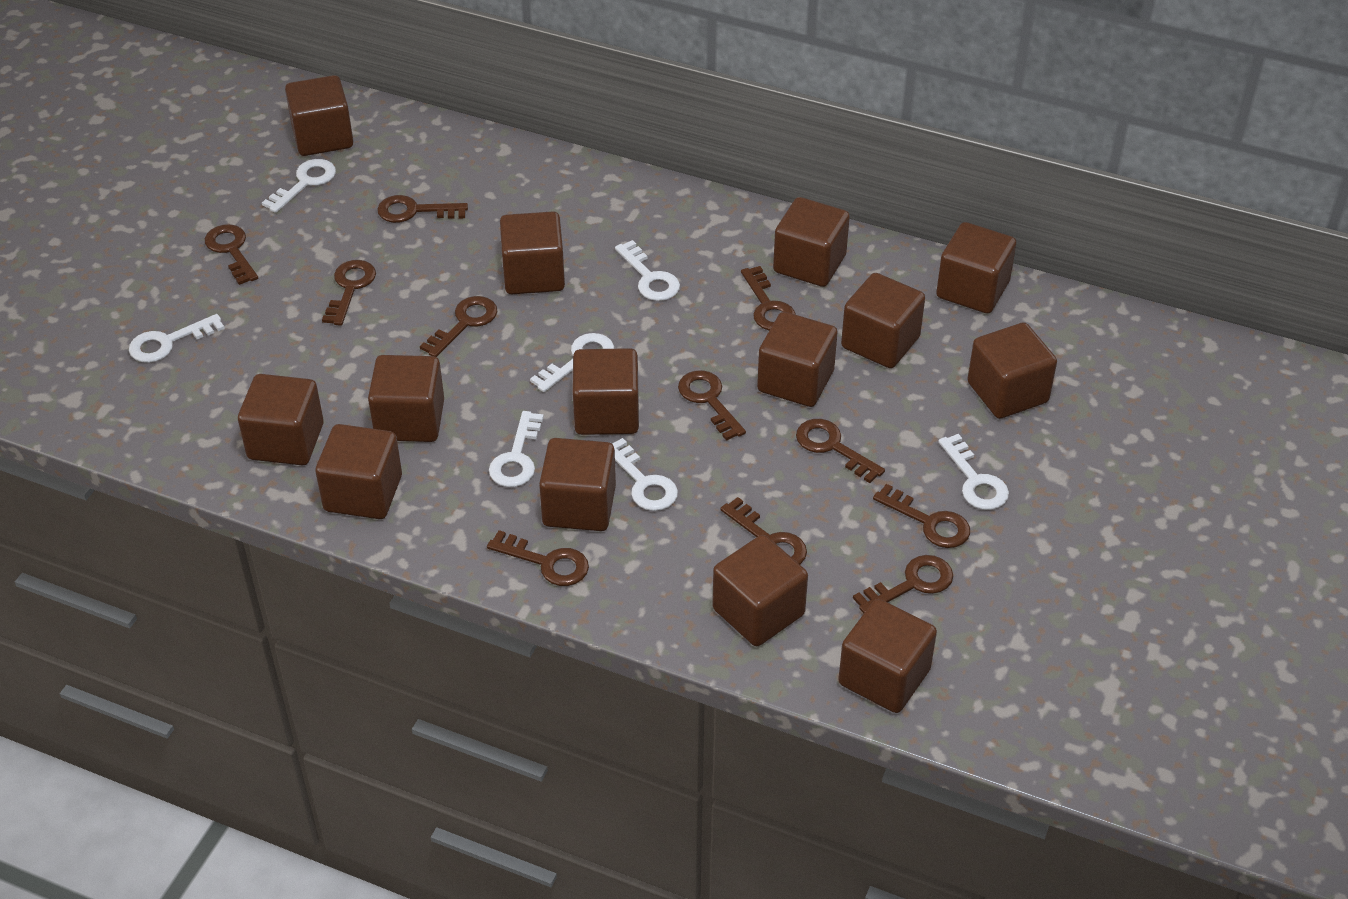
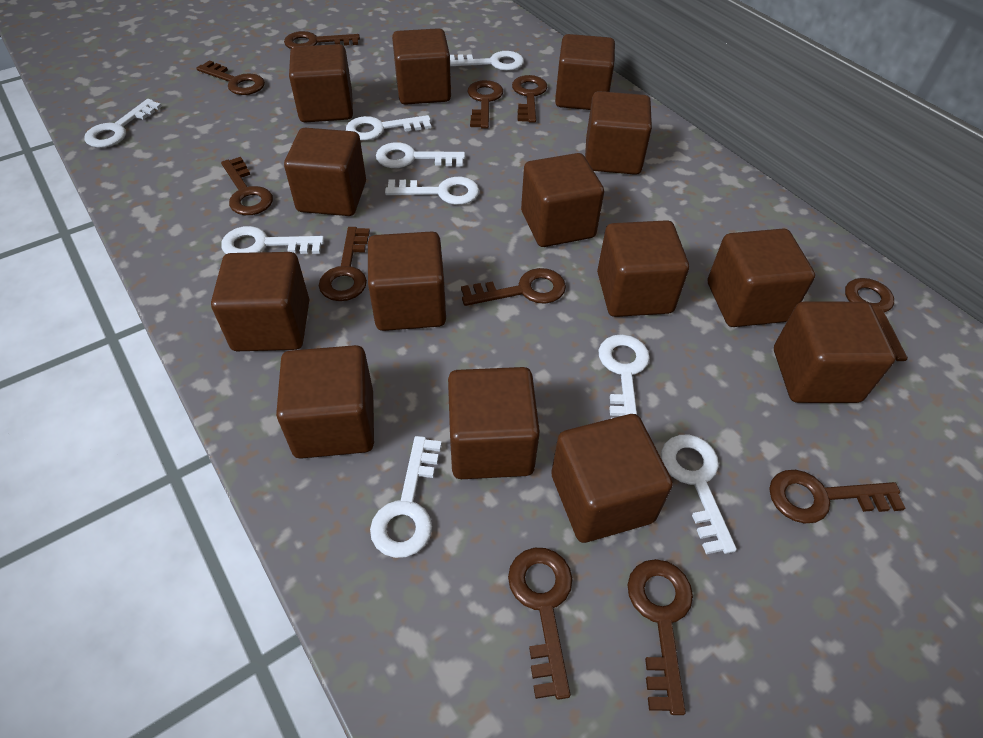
white key: 7 -> 9

